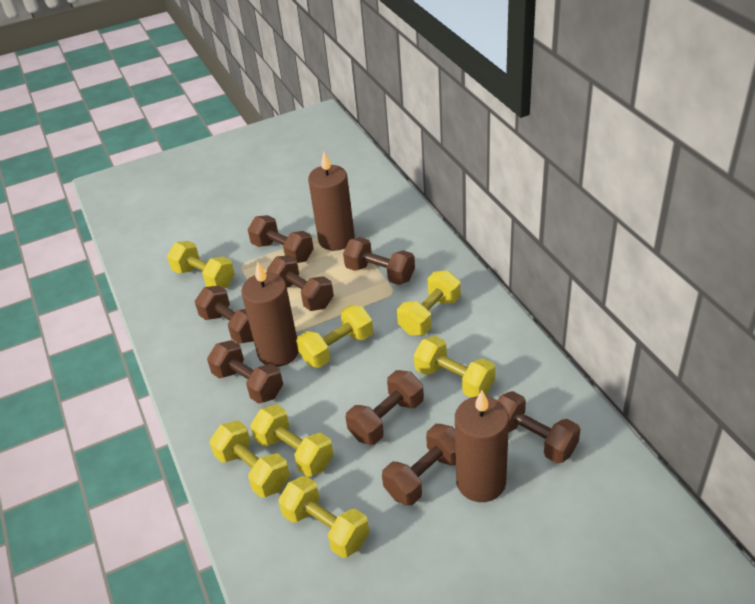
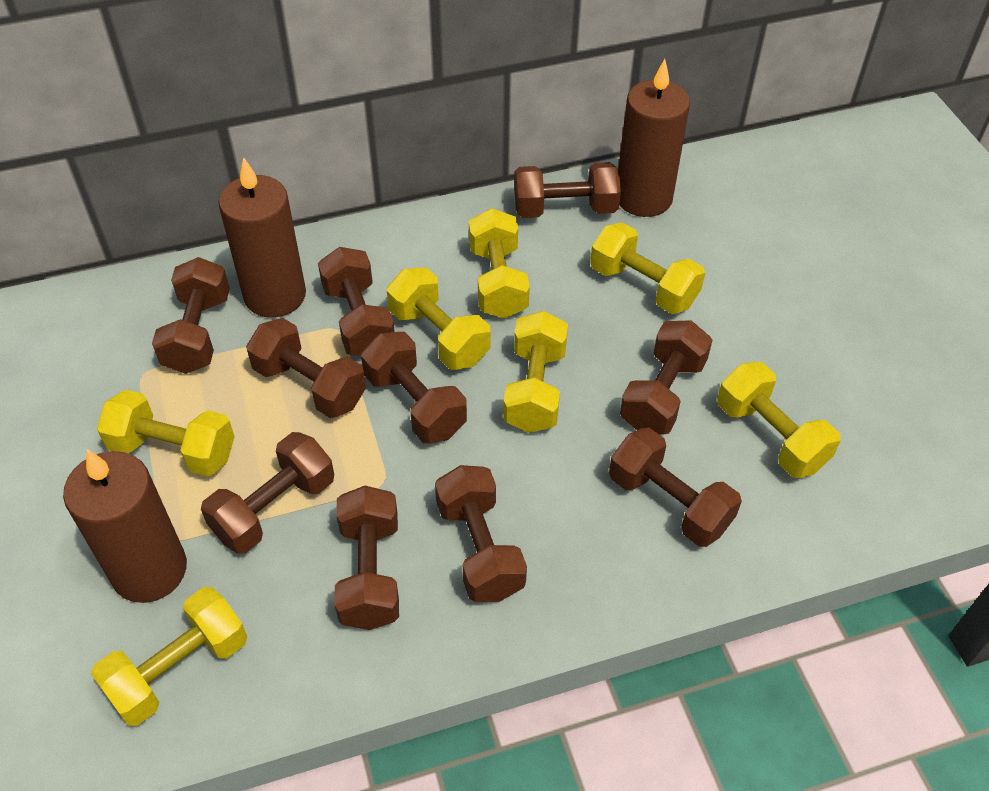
brown dumbbell: 8 -> 10

